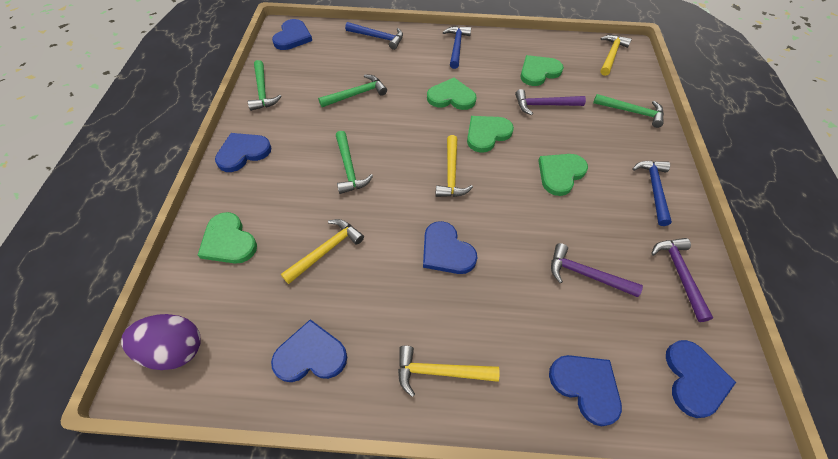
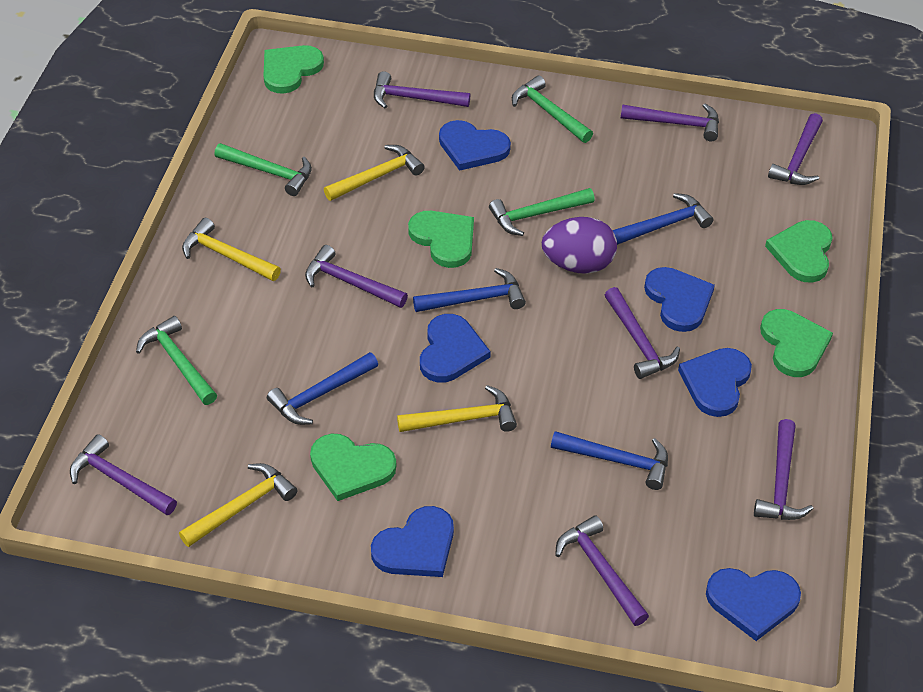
blue hammer: 3 -> 4
purple hammer: 3 -> 8

